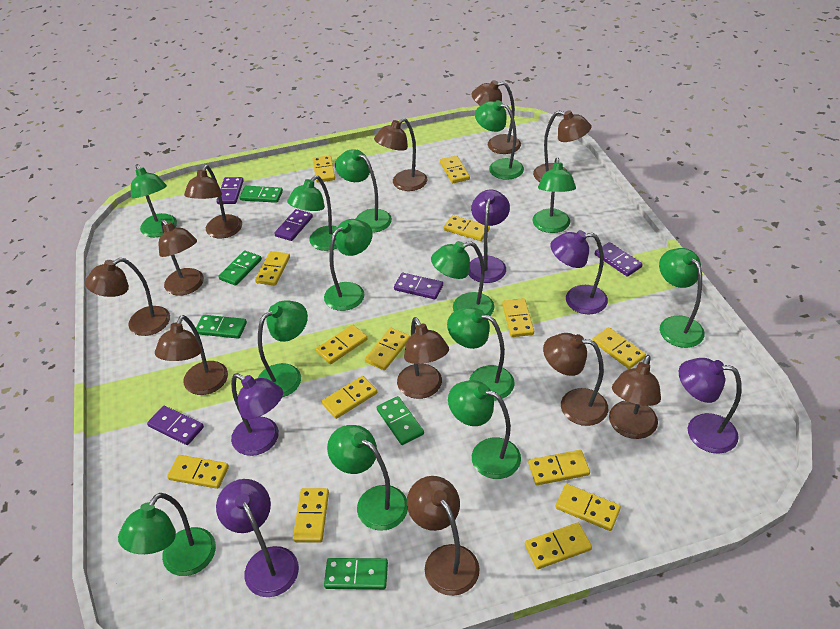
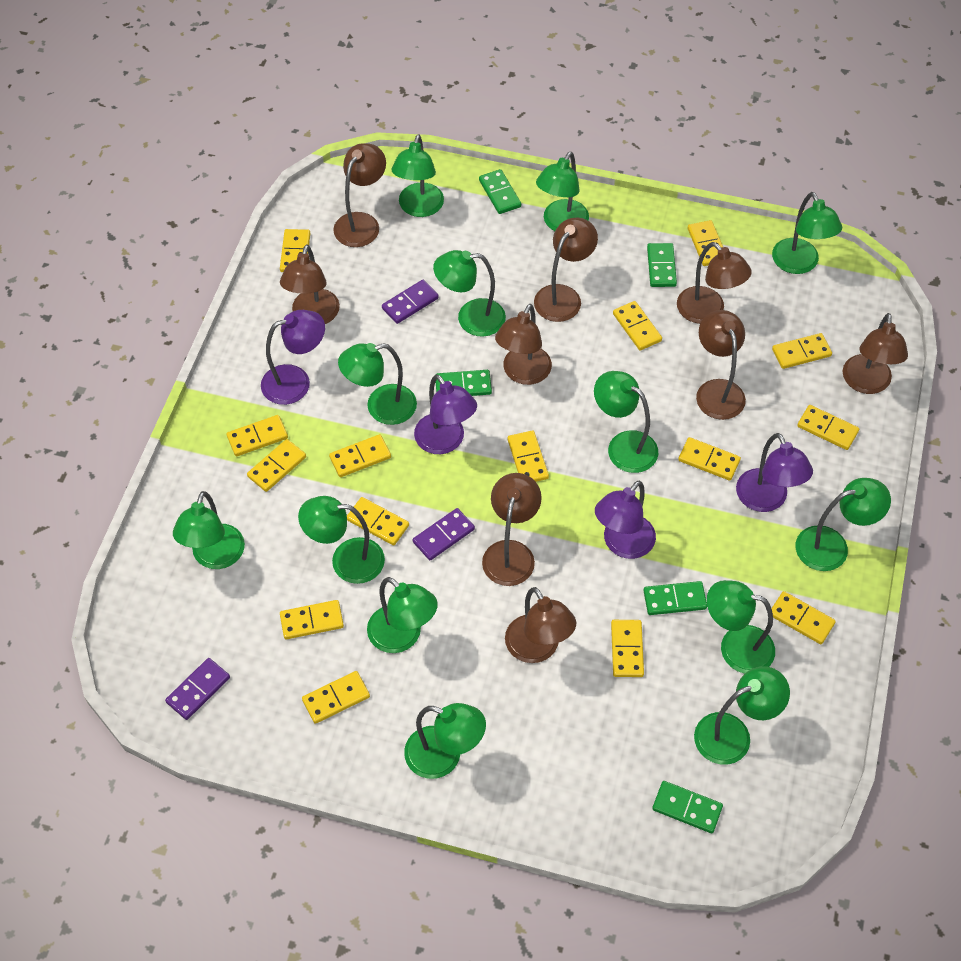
brown lamp: 11 -> 9
purple domino: 5 -> 3
purple lamp: 5 -> 4
yellow domino: 14 -> 15

